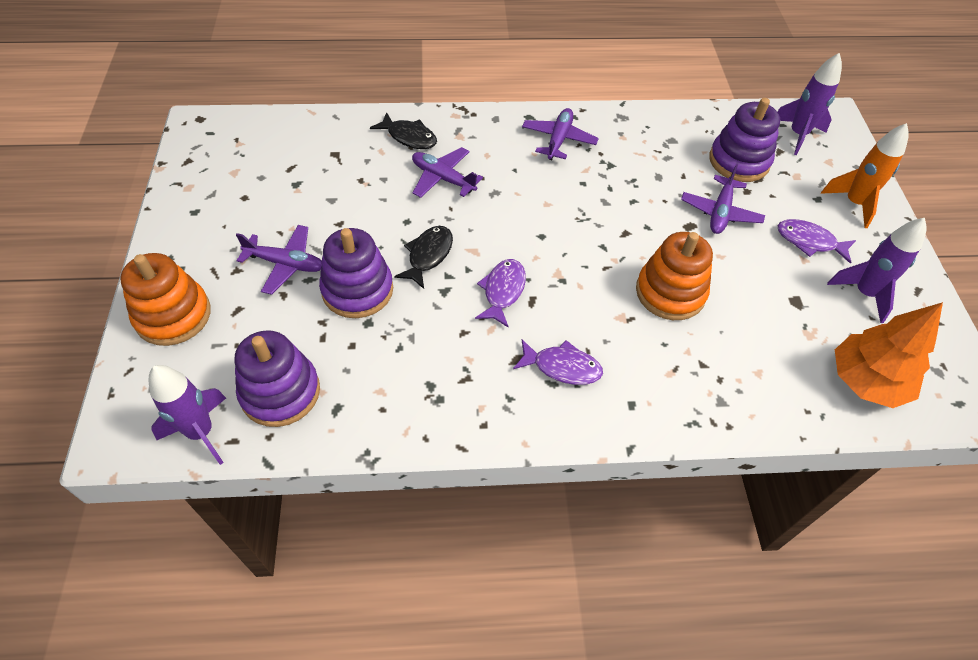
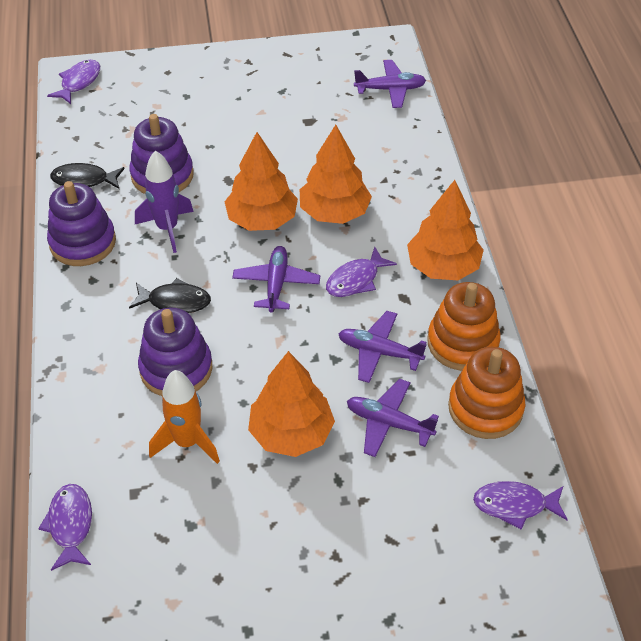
orange tree: 1 -> 4
purple fish: 3 -> 4
purple rocket: 3 -> 1

